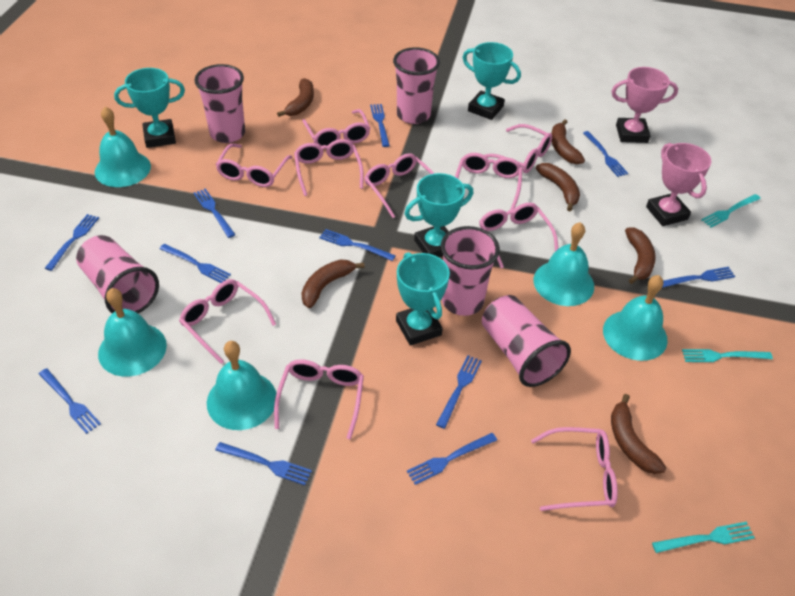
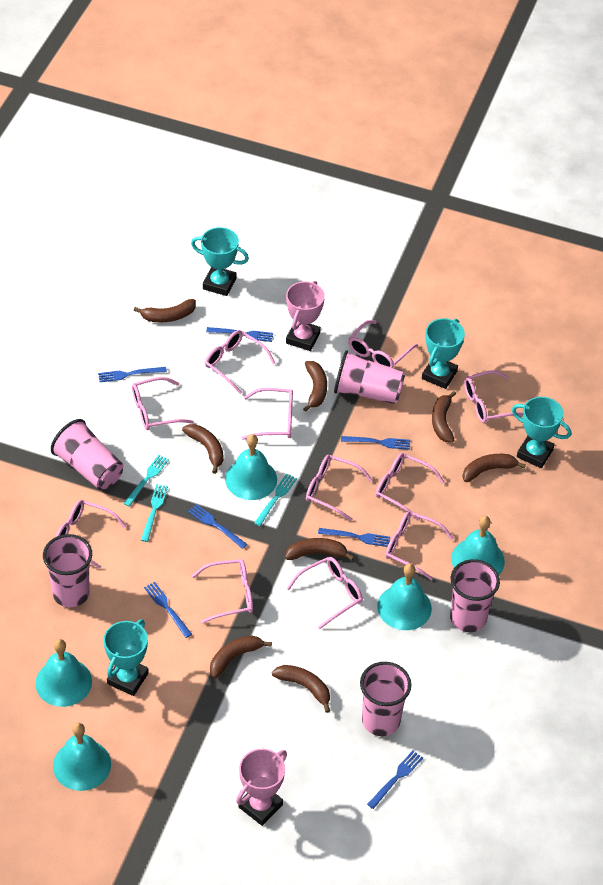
blue fork: 11 -> 7
brown banana: 6 -> 8
pink glasses: 10 -> 11

